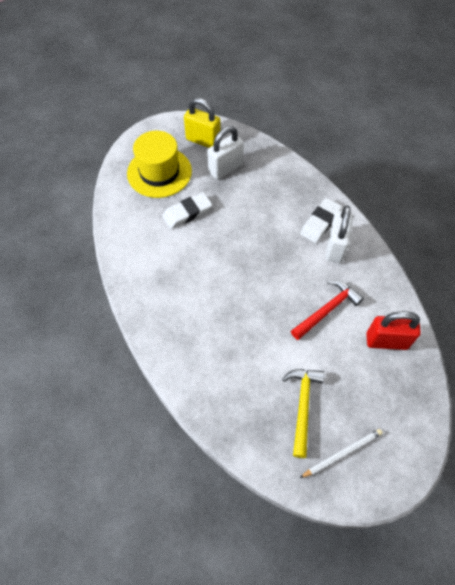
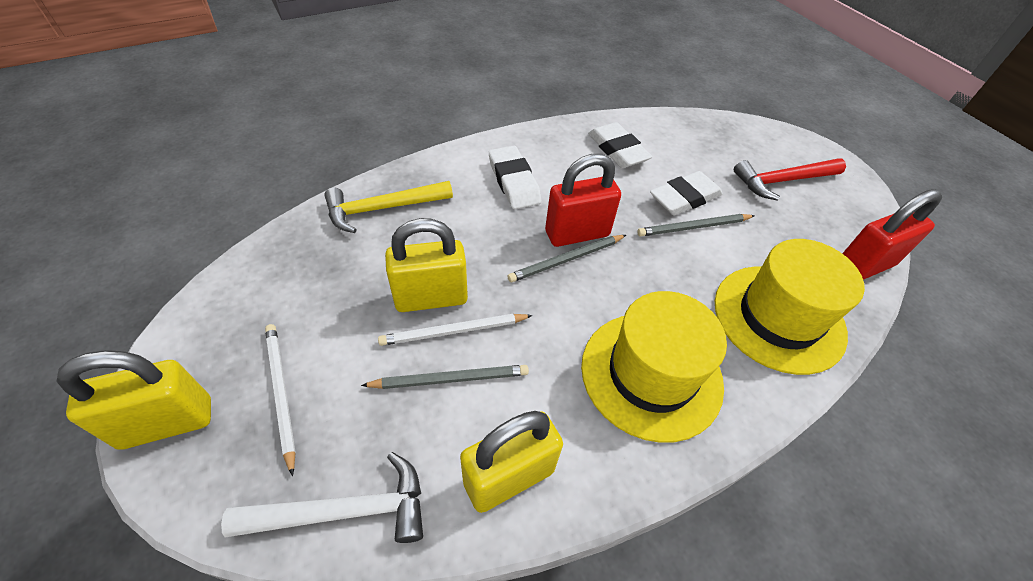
grey pencil: 0 -> 3
red padlock: 1 -> 2
white eraser: 2 -> 3
white hammer: 0 -> 1
white padlock: 2 -> 0
white pencil: 1 -> 2
yellow hat: 1 -> 2
yellow padlock: 1 -> 3

